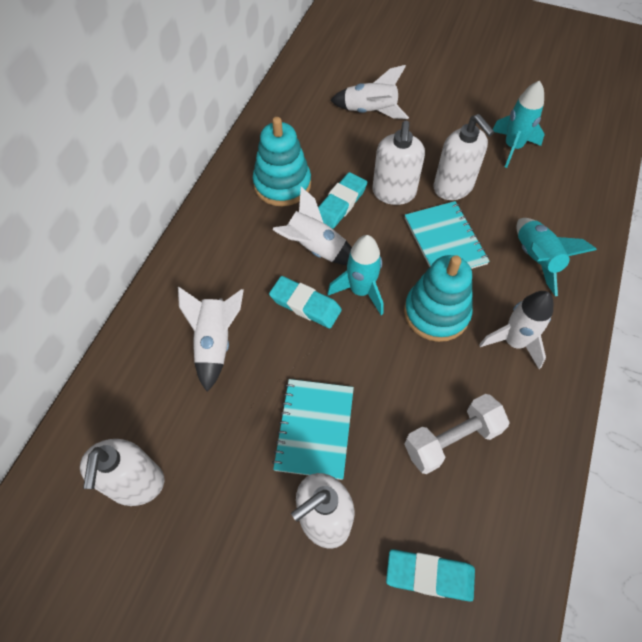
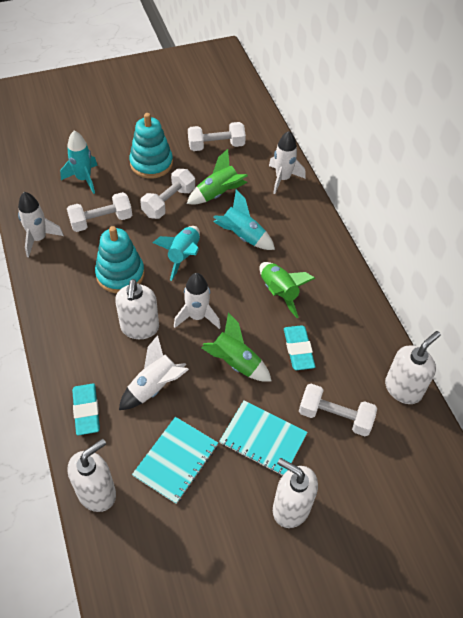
green rocket: 0 -> 3
turquoise eraser: 3 -> 2
white dumbbell: 1 -> 4

